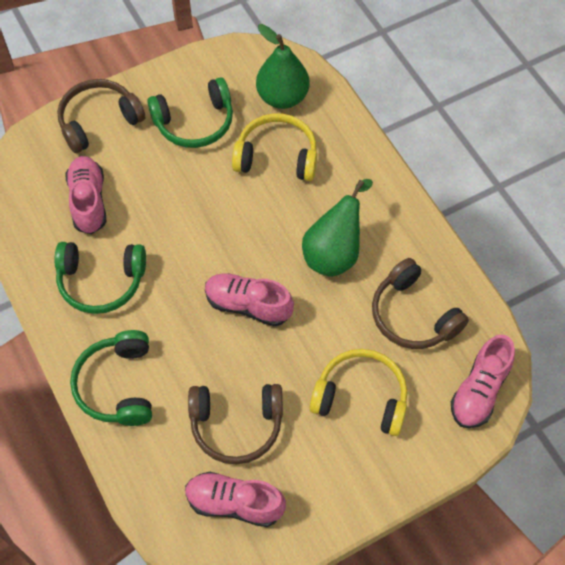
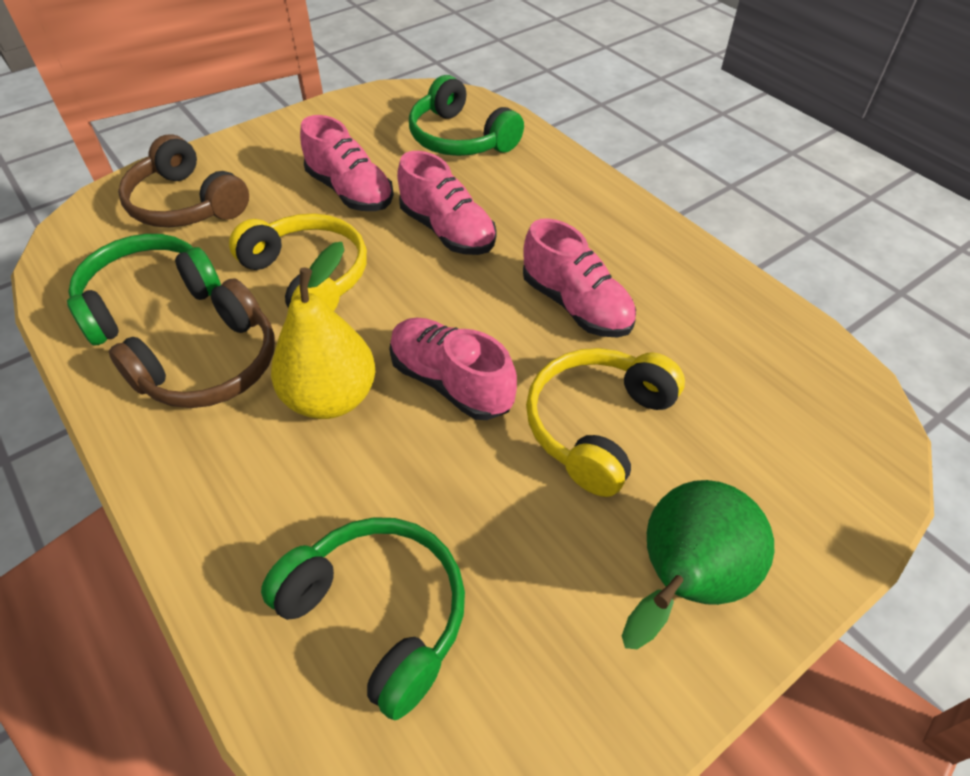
brown headphones: 3 -> 2
green pear: 2 -> 1
yellow pear: 0 -> 1

